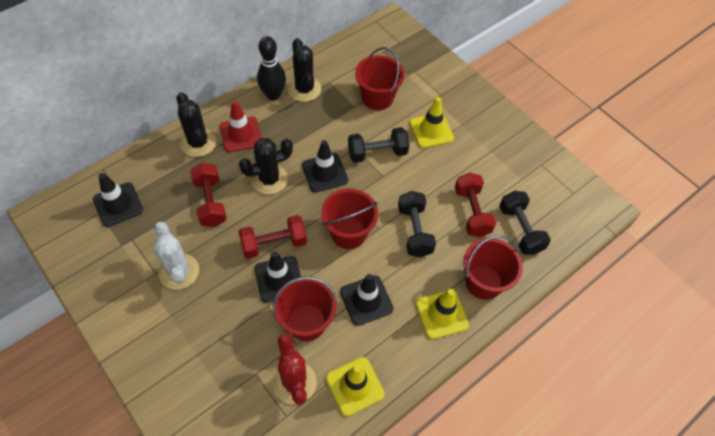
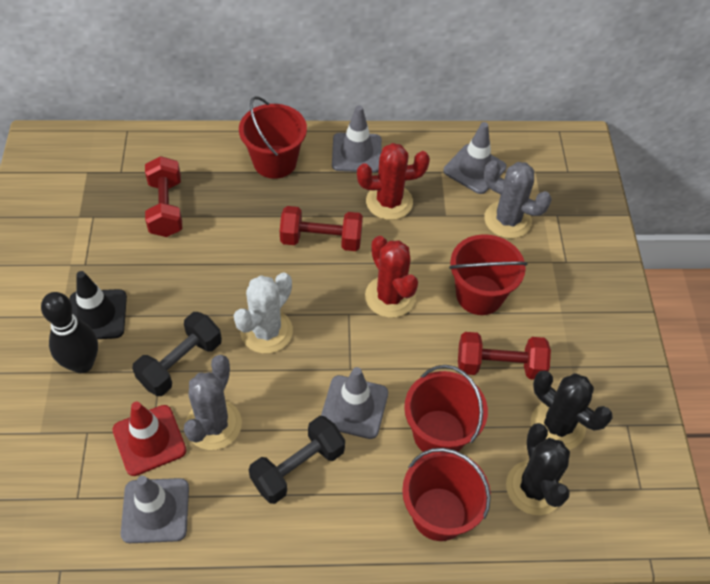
black cactus: 3 -> 2
black dumbbell: 3 -> 2
black traffic cone: 4 -> 1
grey cactus: 0 -> 2
grey traffic cone: 0 -> 4
red cactus: 1 -> 2
yellow traffic cone: 3 -> 0

